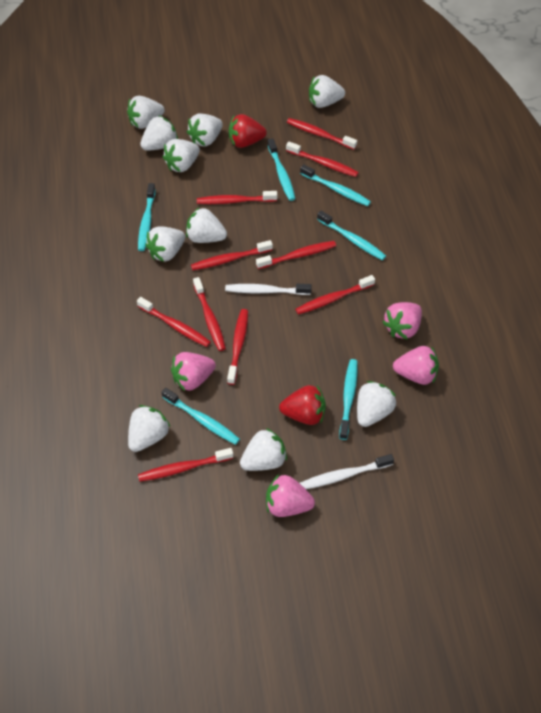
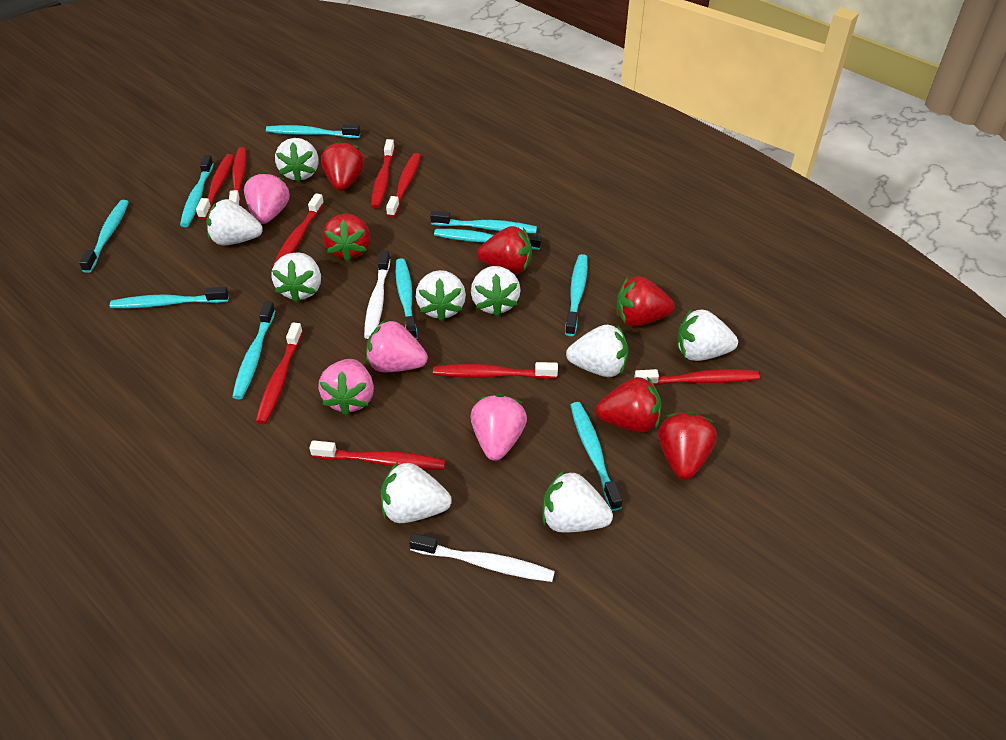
red strawberry: 2 -> 6
red toothbrush: 10 -> 9
turquoise toothbrush: 6 -> 10
white strawberry: 10 -> 9

